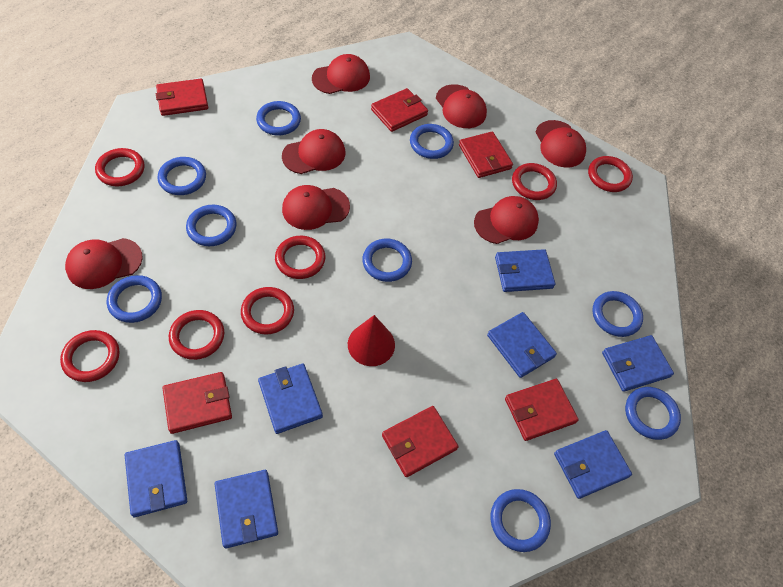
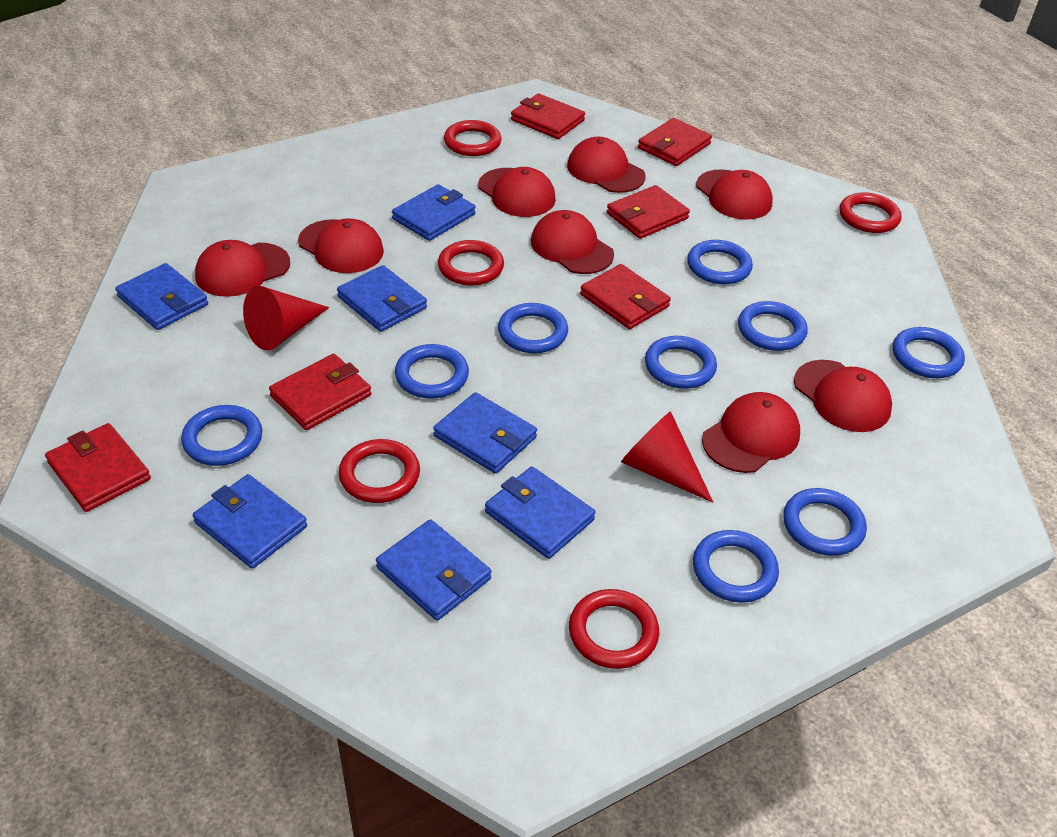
red cap: 7 -> 8
red cone: 1 -> 2
red ring: 7 -> 5

